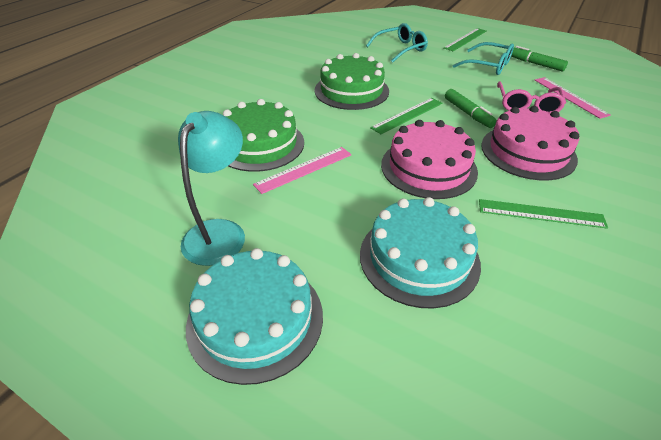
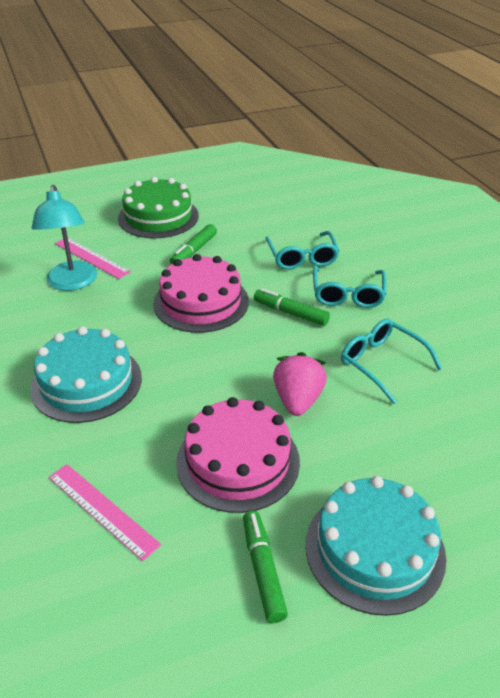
green cake: 2 -> 1
green marker: 2 -> 3
green ruler: 3 -> 0
pink glasses: 1 -> 0
pink strawberry: 0 -> 1
turquoise glasses: 2 -> 3

